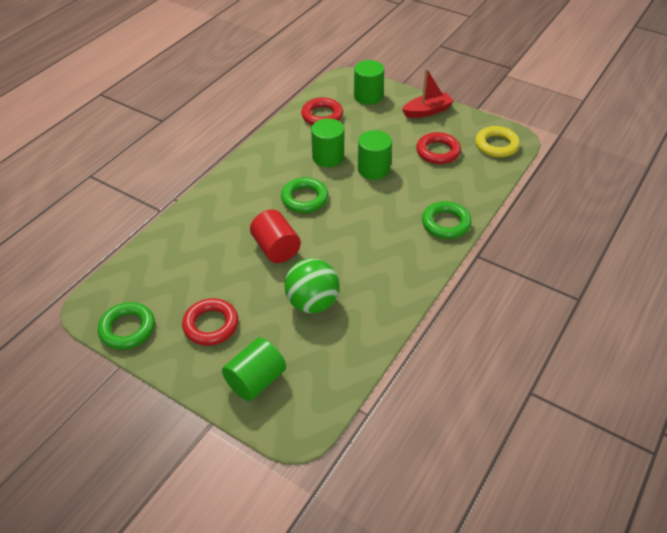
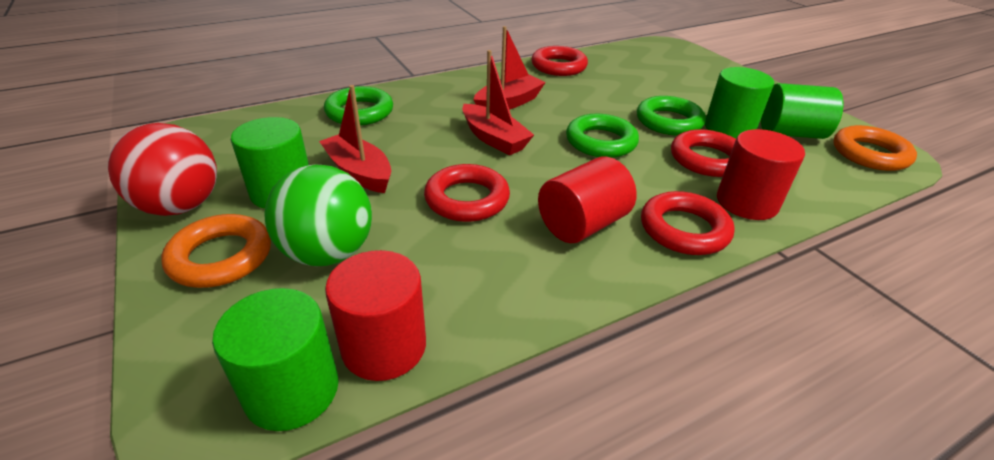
orange ring: 0 -> 2
red ball: 0 -> 1
red boat: 1 -> 3
red cylinder: 1 -> 3
red ring: 3 -> 4
yellow ring: 1 -> 0

